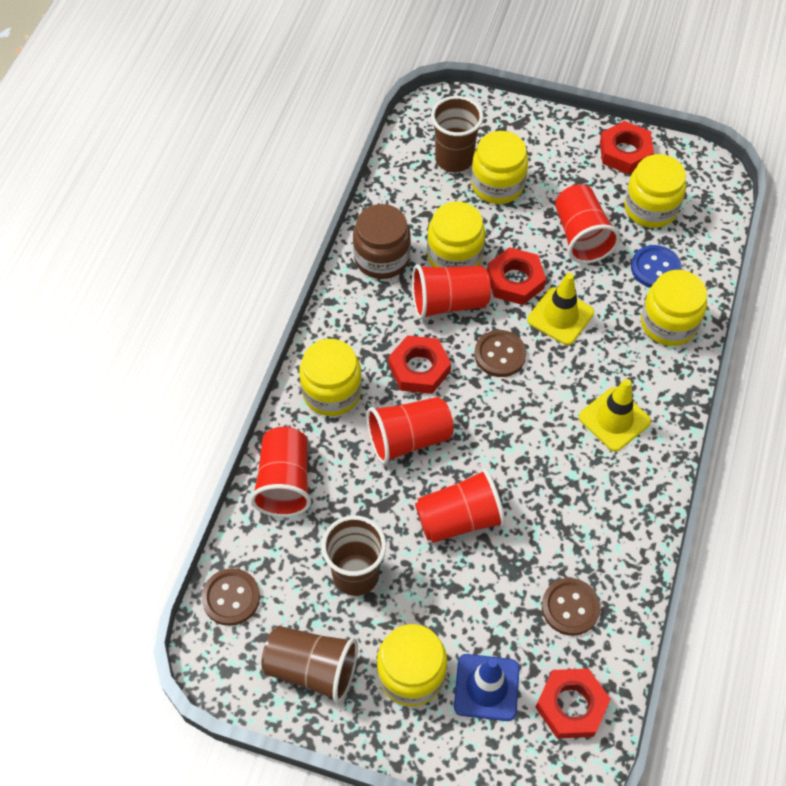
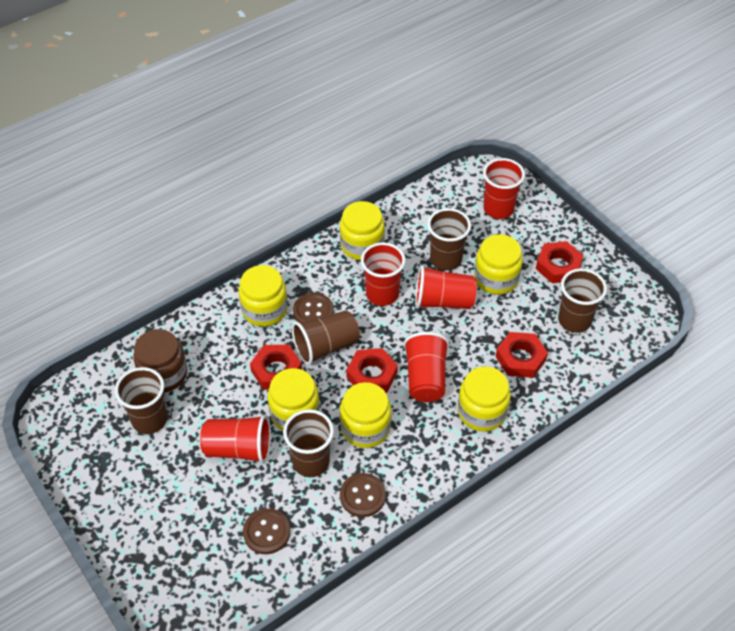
blue button: 1 -> 0
blue traffic cone: 1 -> 0
brown cup: 3 -> 5
yellow traffic cone: 2 -> 0

